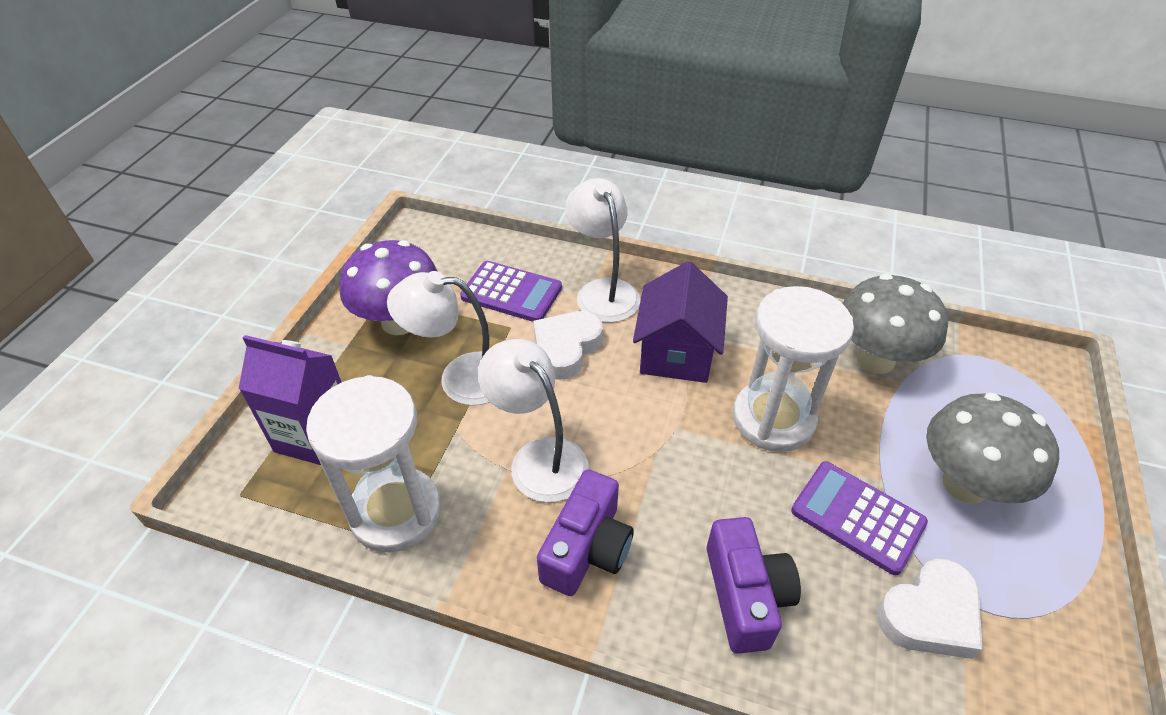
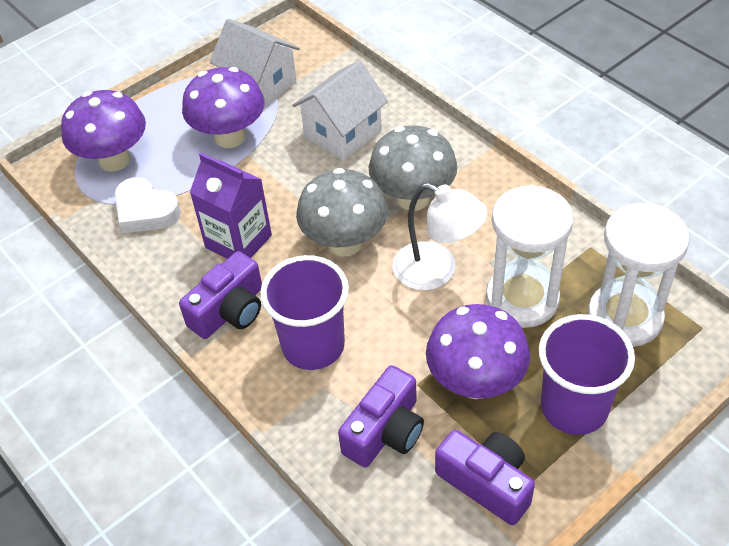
purple calculator: 2 -> 0
purple camera: 2 -> 3
purple cup: 0 -> 2
purple house: 1 -> 0
purple mushroom: 1 -> 3
white heart: 2 -> 1
white house: 0 -> 2
white lamp: 3 -> 1

